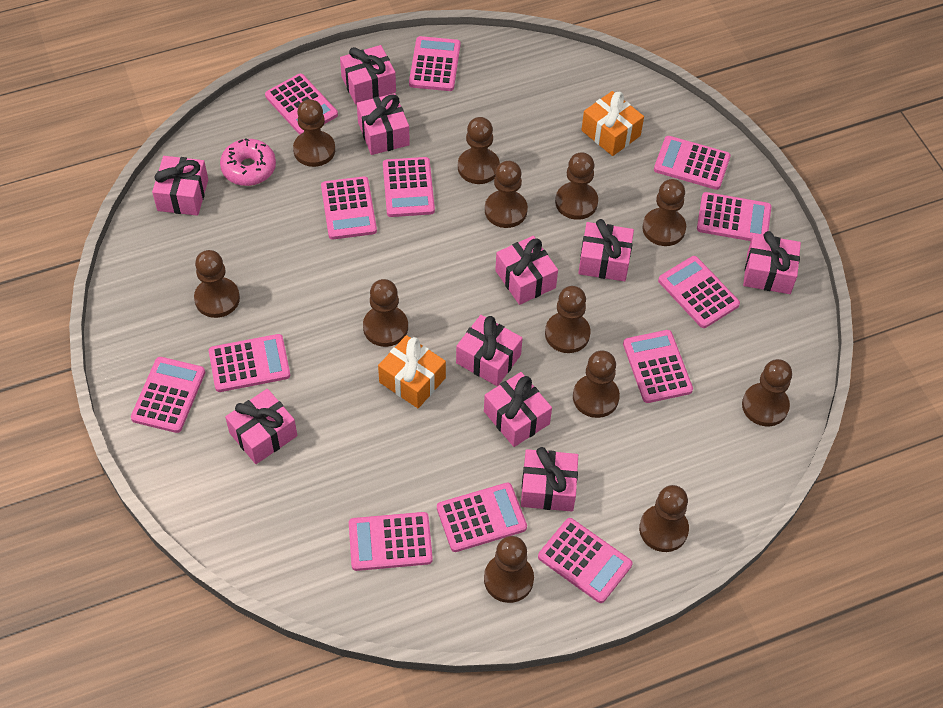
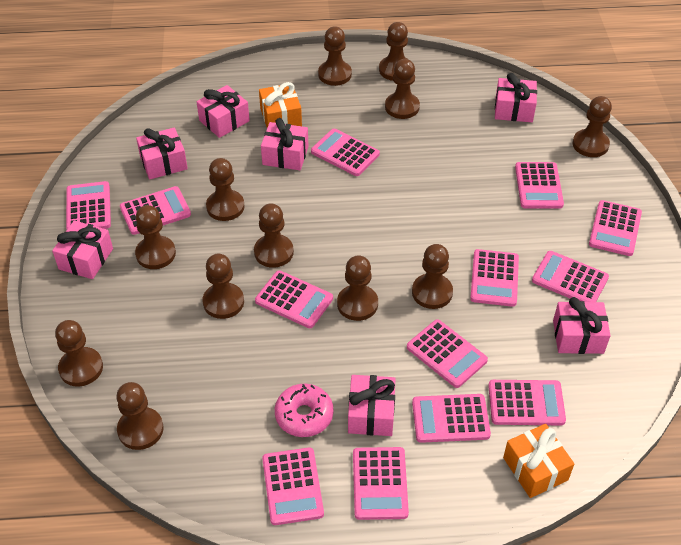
pink gift: 10 -> 7

